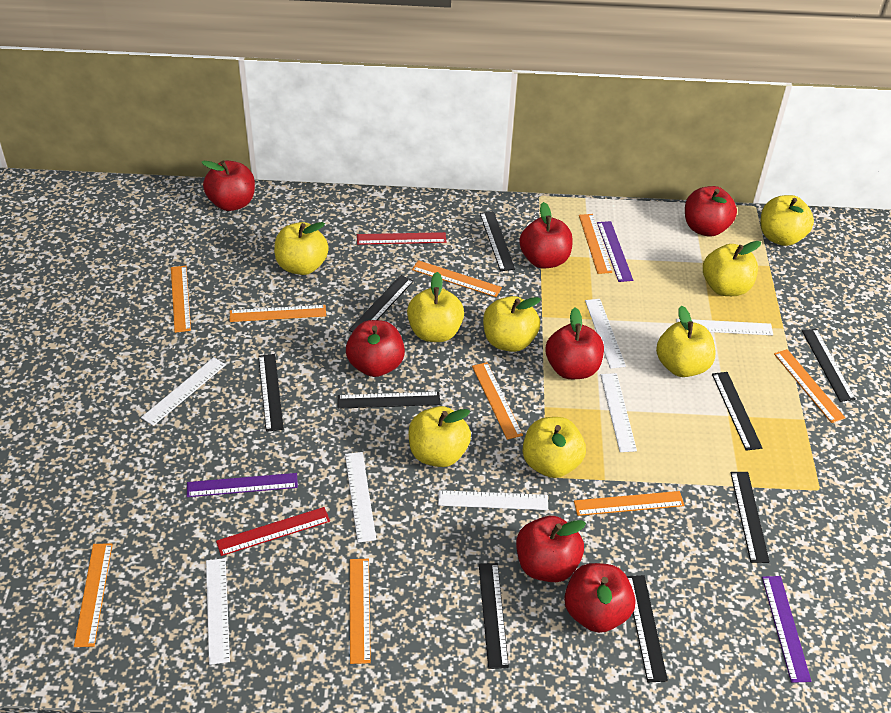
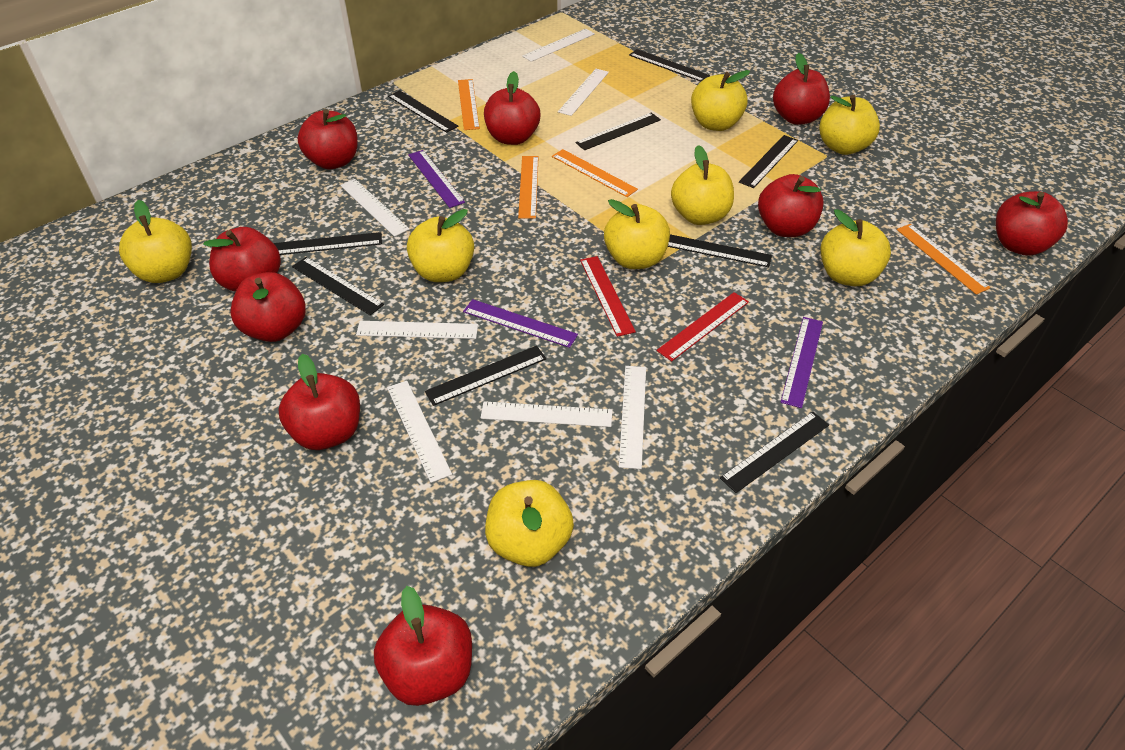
orange ruler: 9 -> 4
red apple: 7 -> 9

